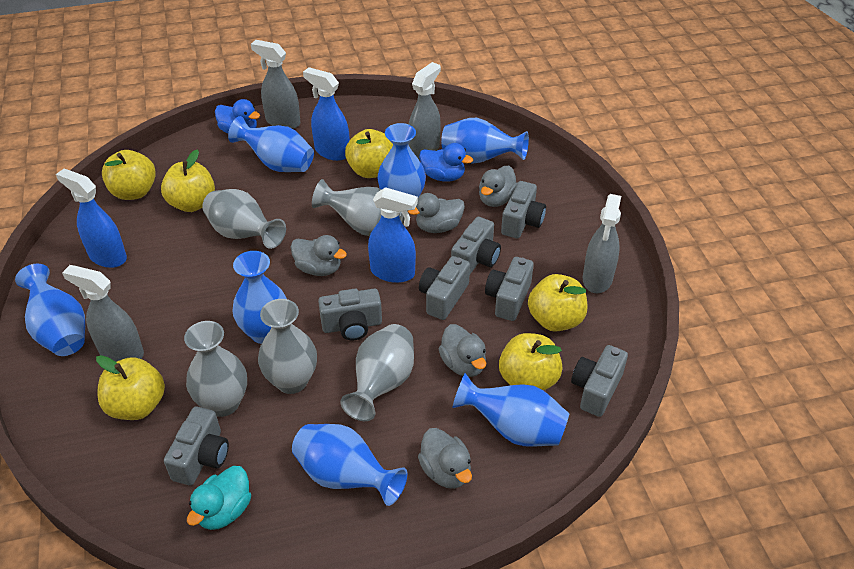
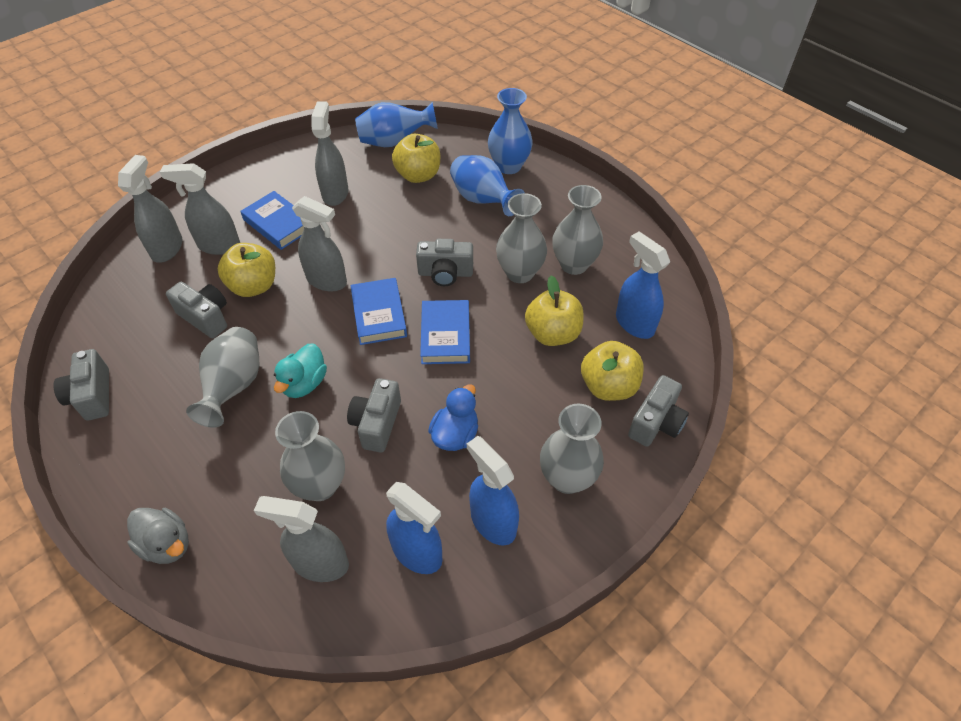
blue book: 0 -> 3
blue duck: 2 -> 1
blue vase: 7 -> 3
grey camera: 7 -> 5
grey duck: 5 -> 1
grey spray bottle: 4 -> 5
yellow apple: 6 -> 4

